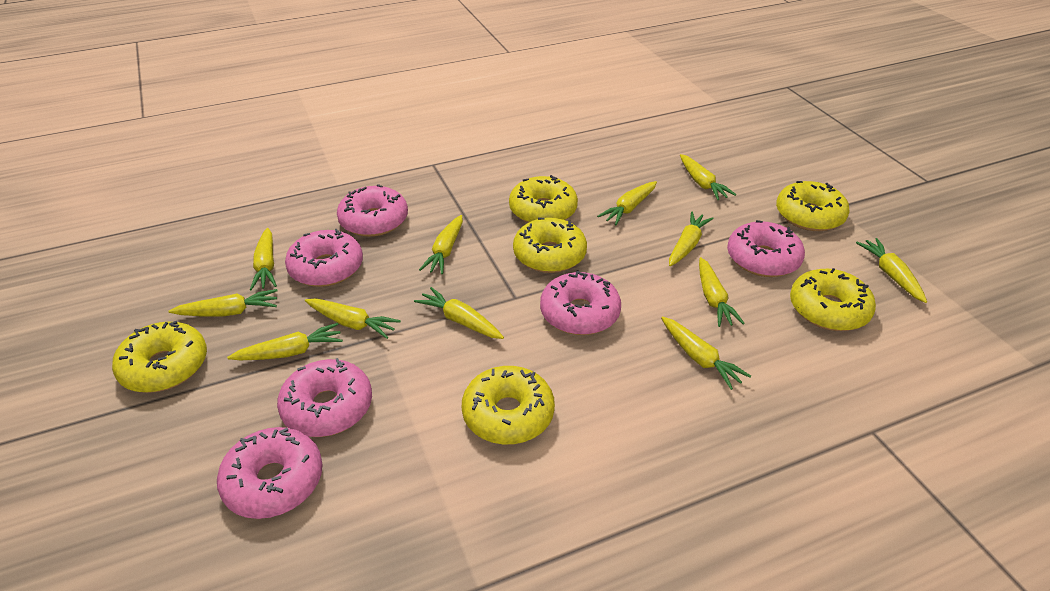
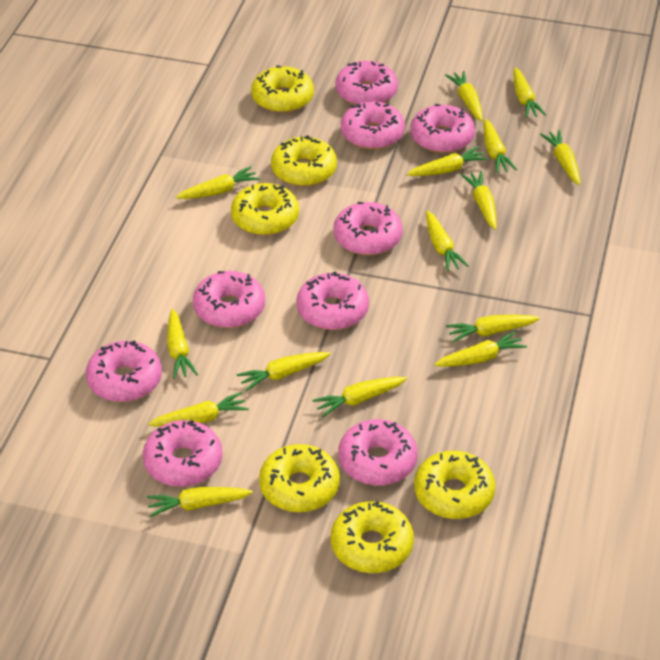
pink donut: 6 -> 9
yellow carrot: 12 -> 15

